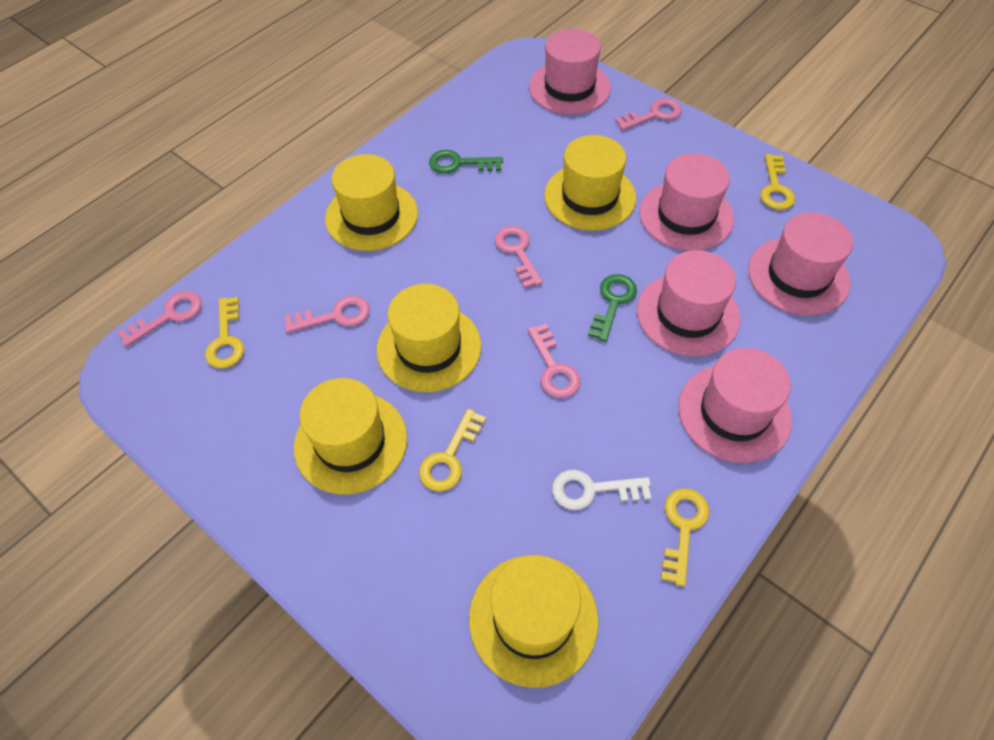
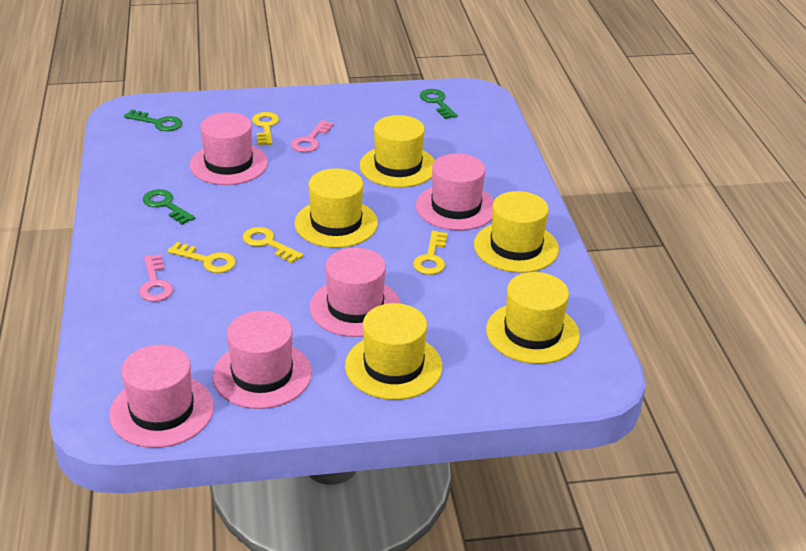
green key: 2 -> 3
pink key: 5 -> 2
white key: 1 -> 0

